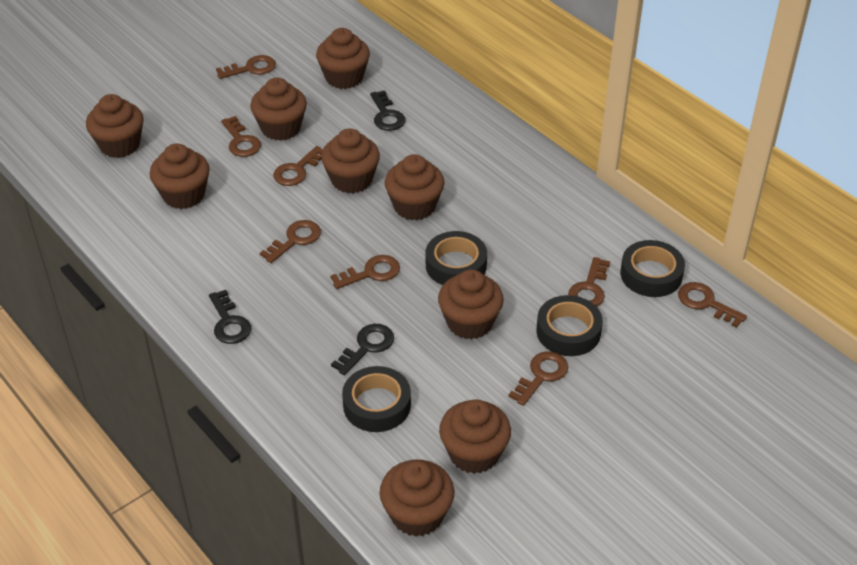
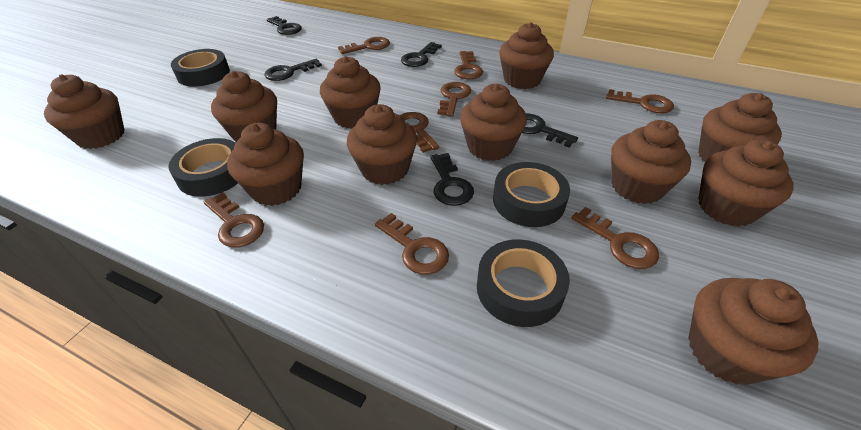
black key: 3 -> 5
brown cupcake: 9 -> 11

